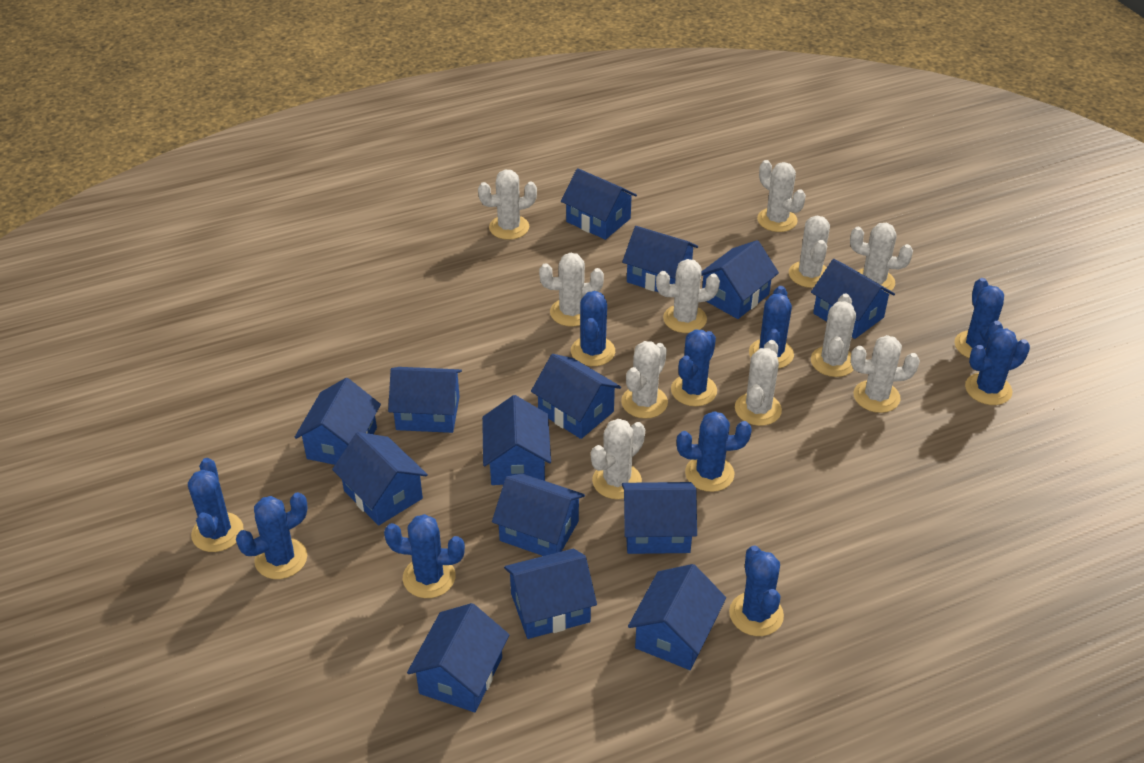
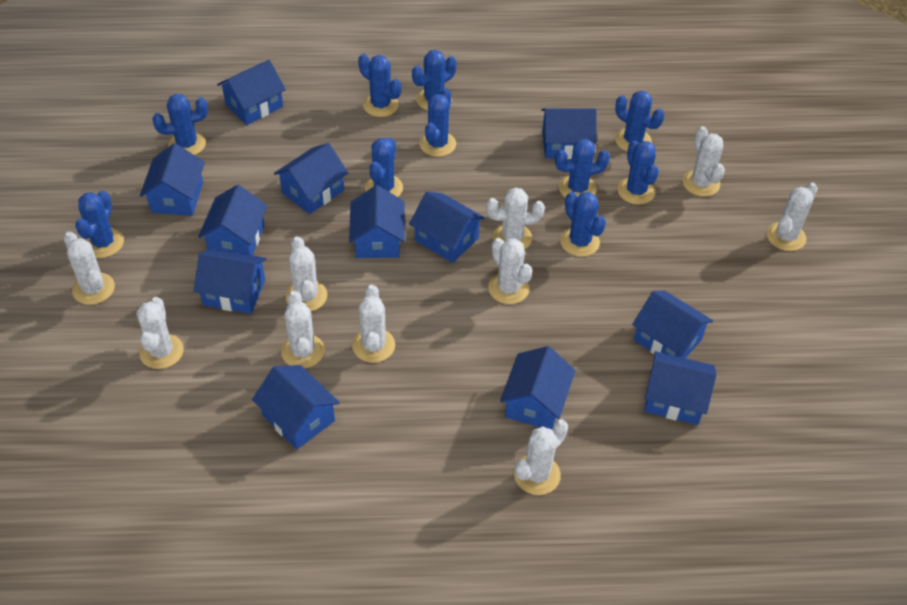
blue house: 14 -> 12
white cactus: 11 -> 10

